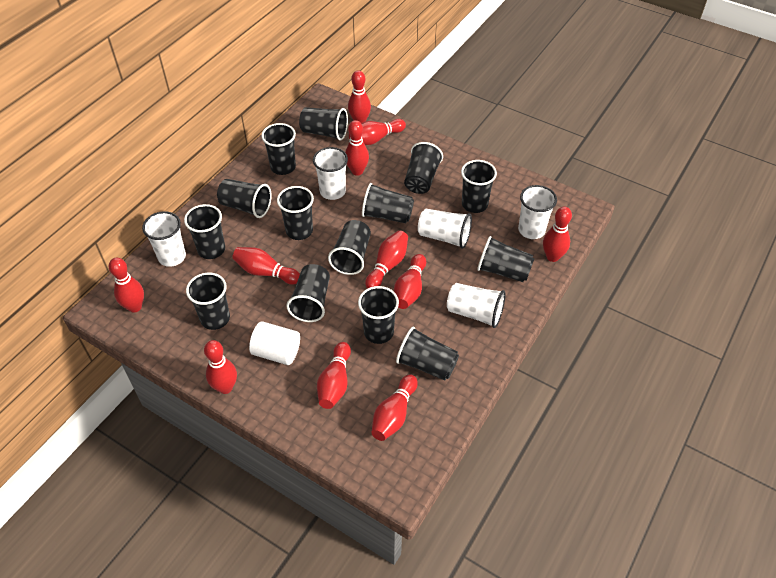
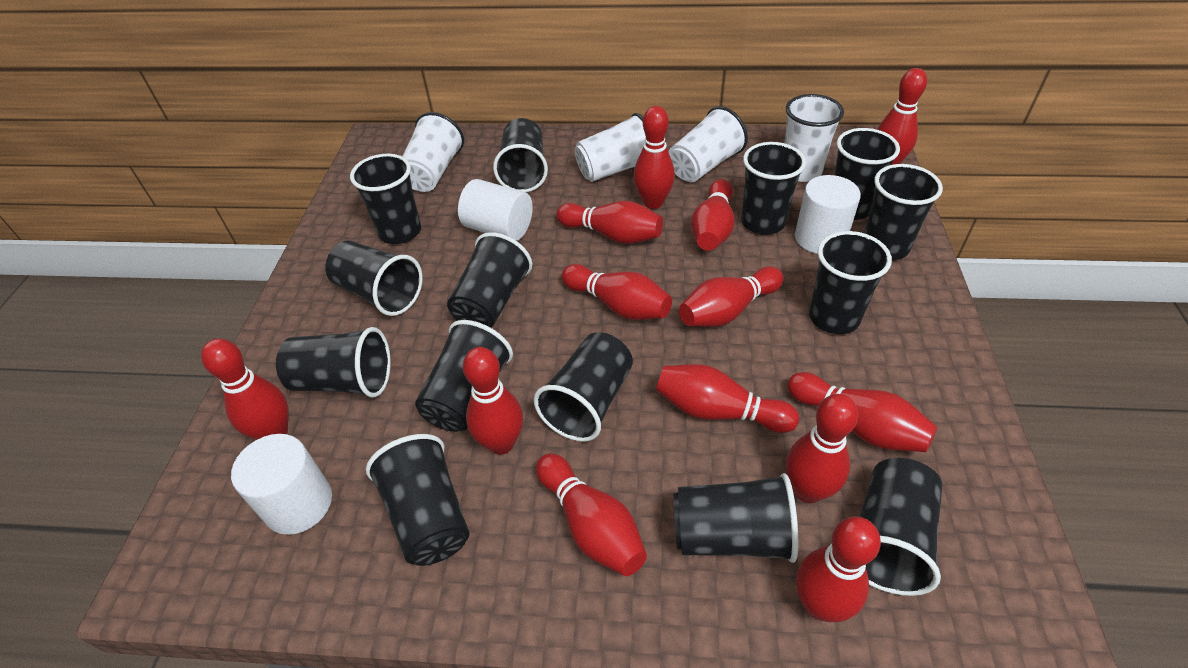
red bowling pin: 11 -> 13
white cup: 5 -> 4
white cylinder: 1 -> 3

